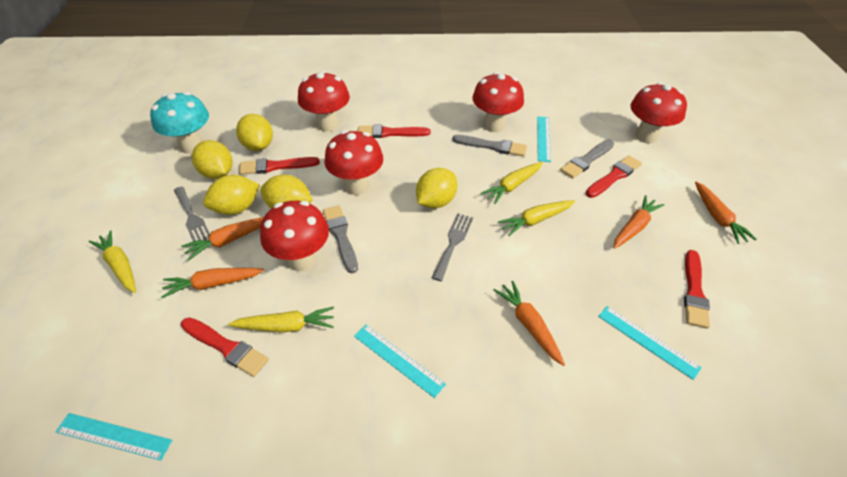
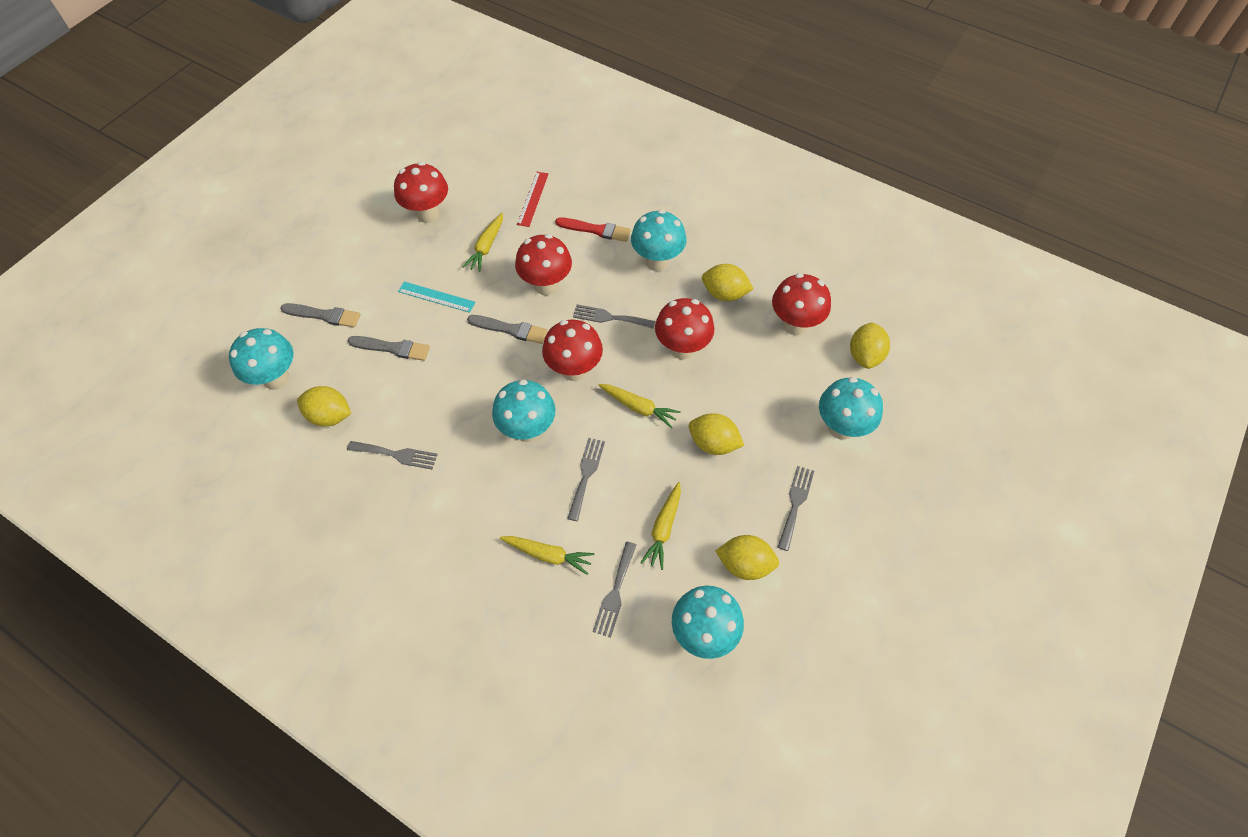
grey fork: 2 -> 5
orange carrot: 5 -> 0
red brush: 5 -> 1
red ruler: 0 -> 1
turquoise mushroom: 1 -> 5
turquoise ruler: 4 -> 1

